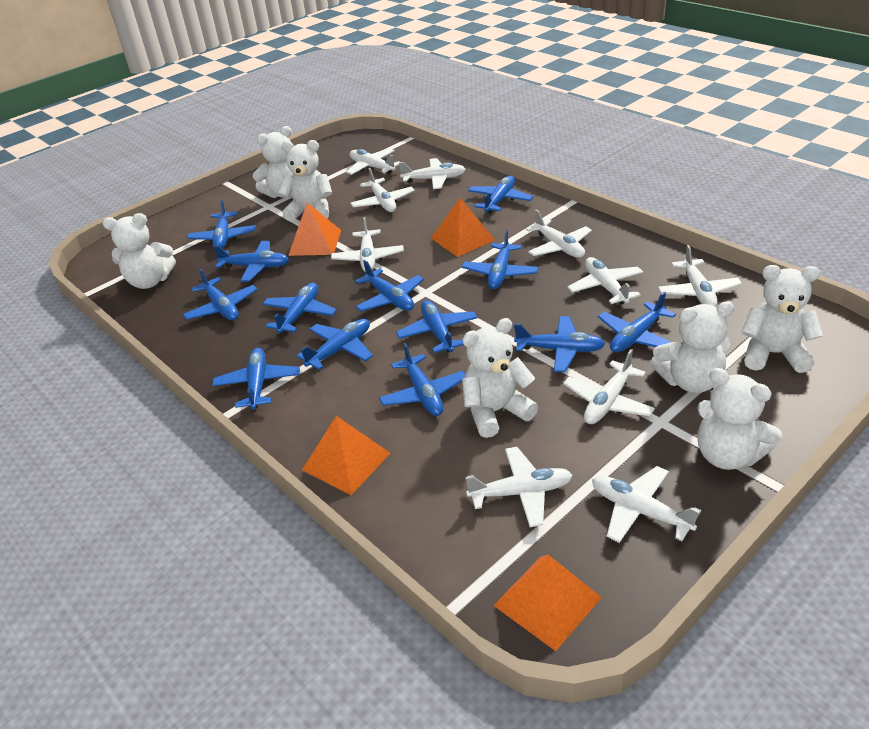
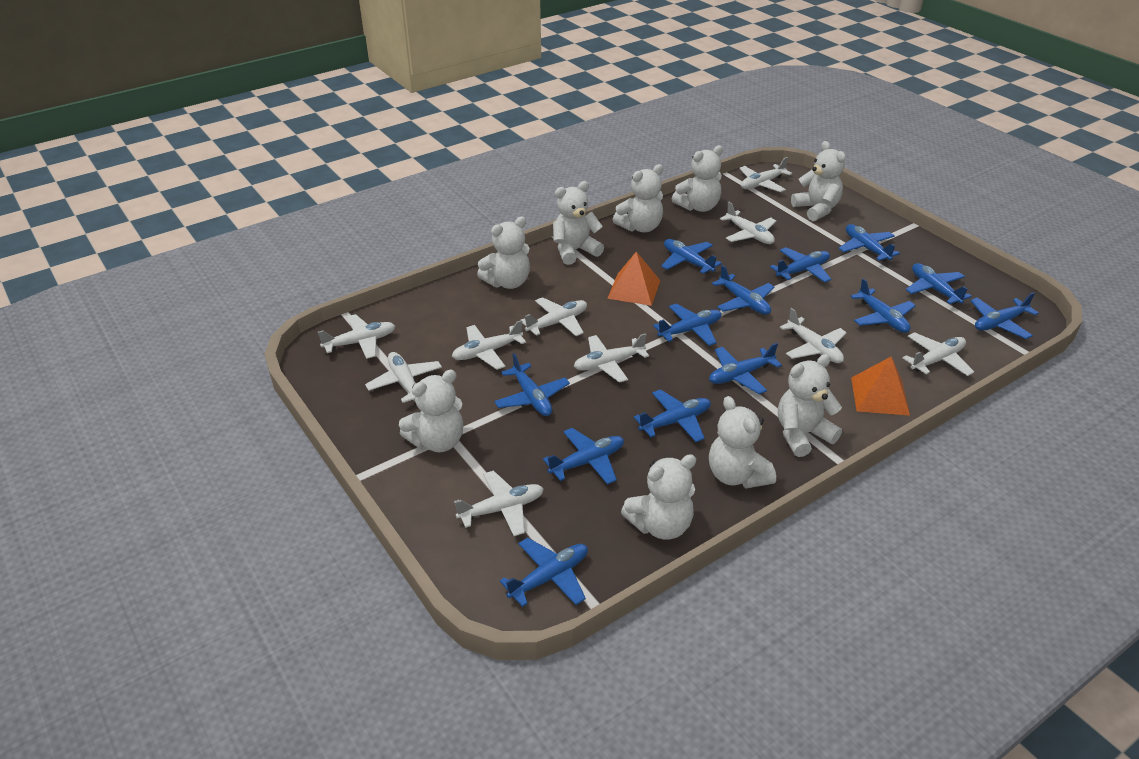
orange pyramid: 4 -> 2
white teddy bear: 7 -> 9

